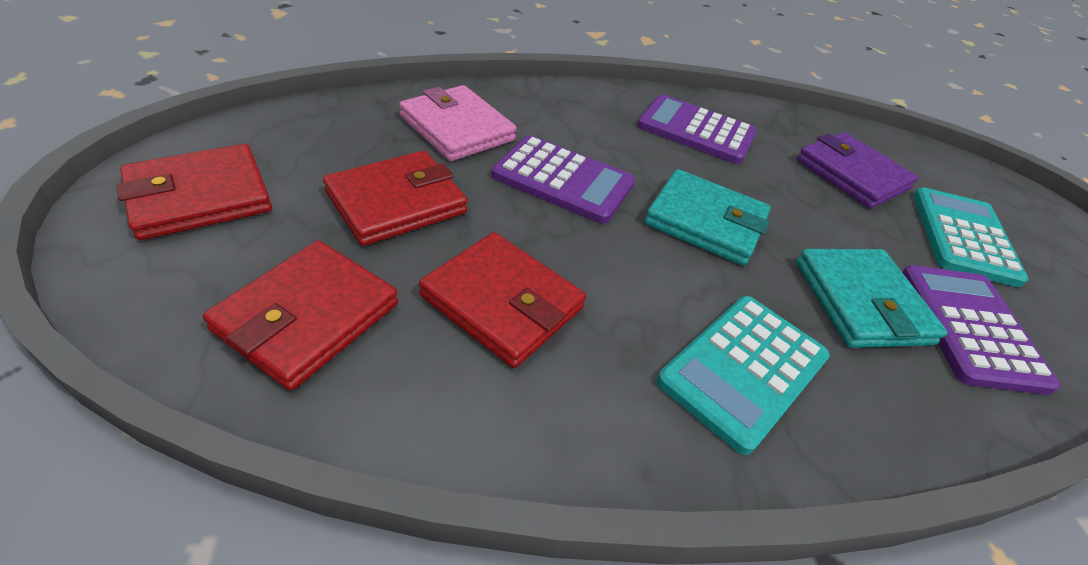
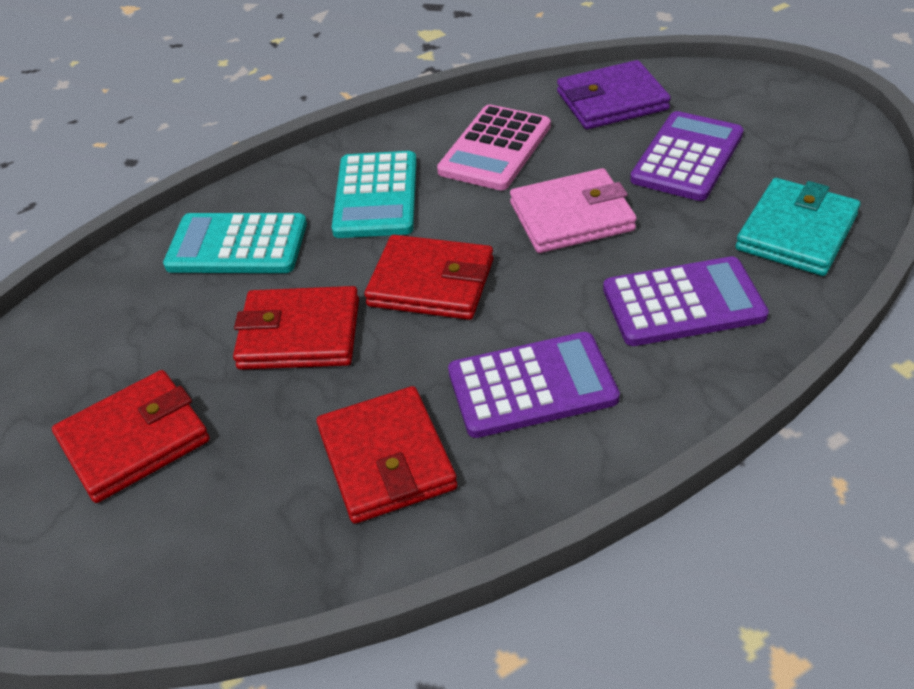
pink calculator: 0 -> 1
turquoise wallet: 2 -> 1

